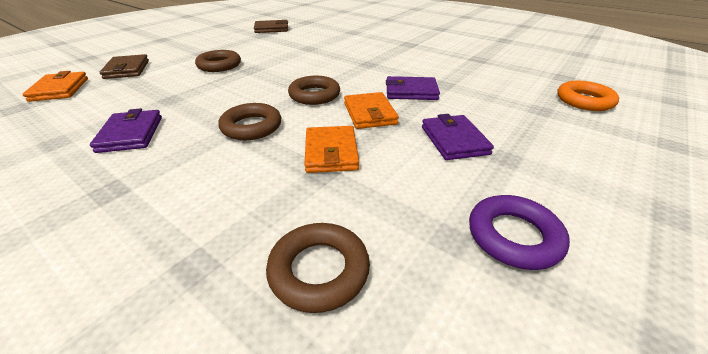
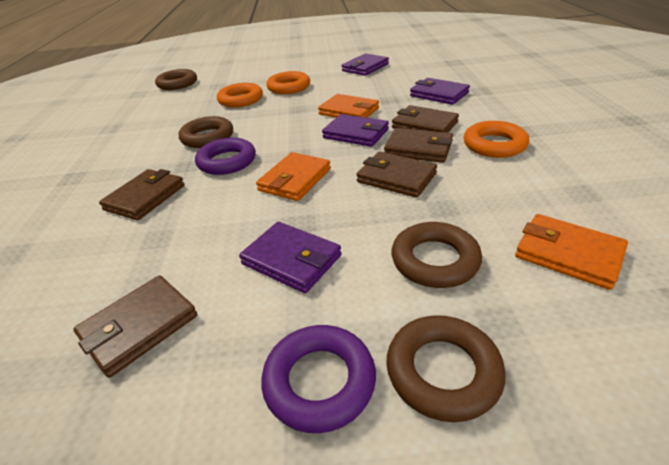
brown wallet: 2 -> 5
orange ring: 1 -> 3
purple ring: 1 -> 2
purple wallet: 3 -> 4

